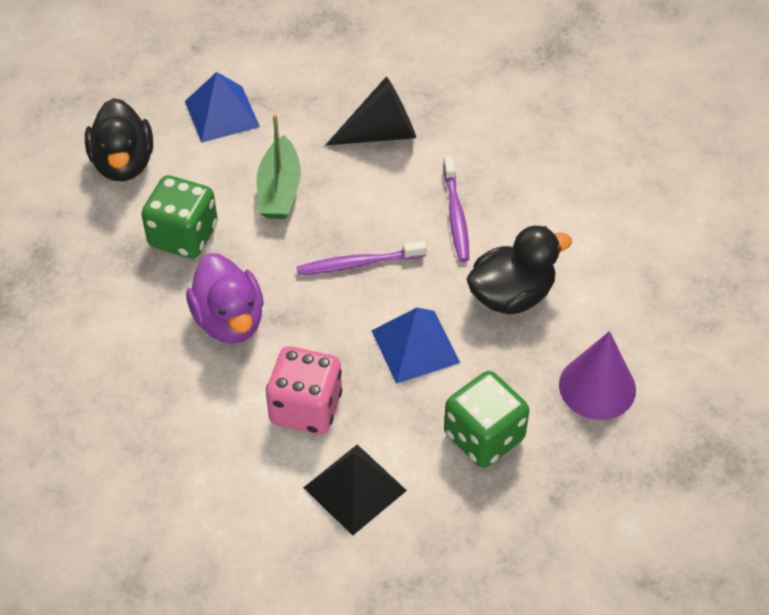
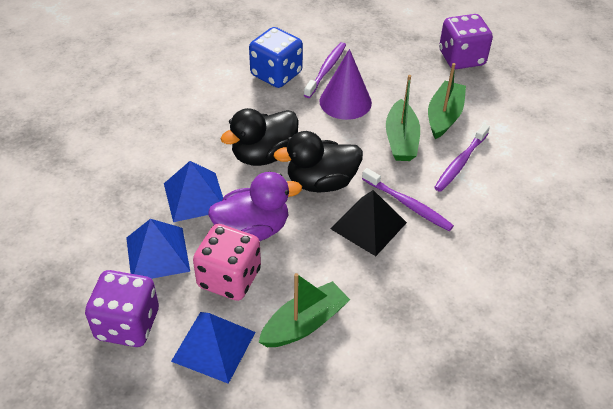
black cone: 1 -> 0
blue dice: 0 -> 1
blue pyramid: 2 -> 3
green boat: 1 -> 3
green dice: 2 -> 0
purple dice: 0 -> 2
purple toothbrush: 2 -> 3

